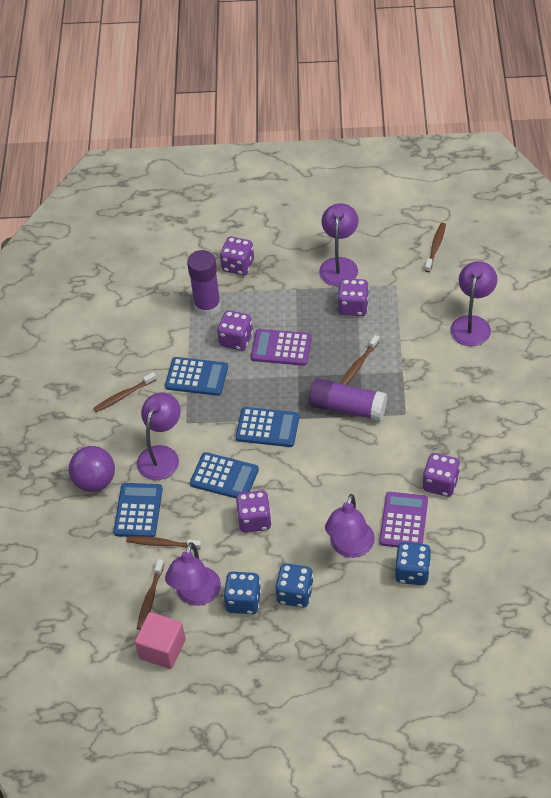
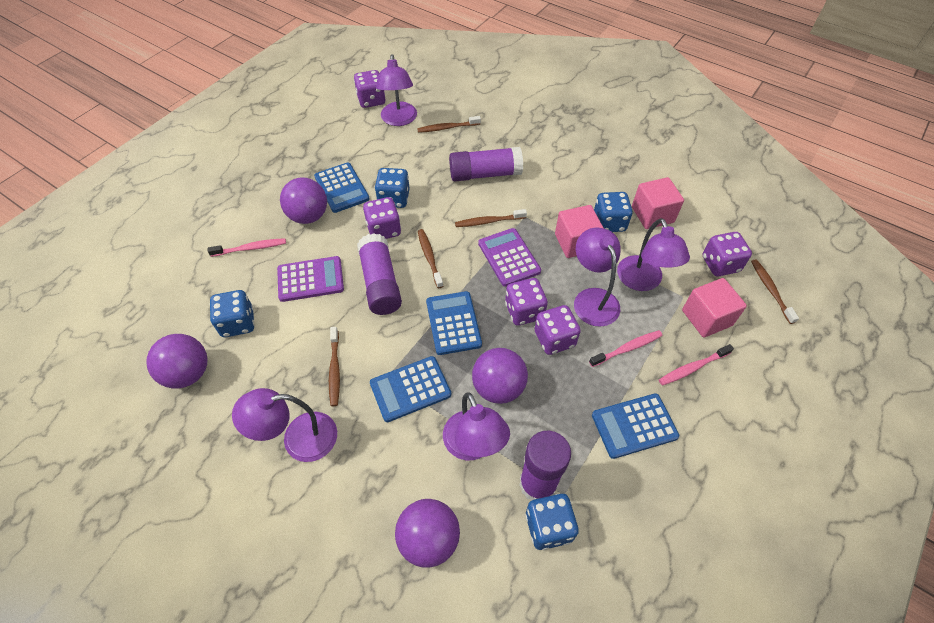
blue dice: 3 -> 4
pink cube: 1 -> 3
pink toothbrush: 0 -> 3
purple ball: 1 -> 4
purple glue stick: 2 -> 3

